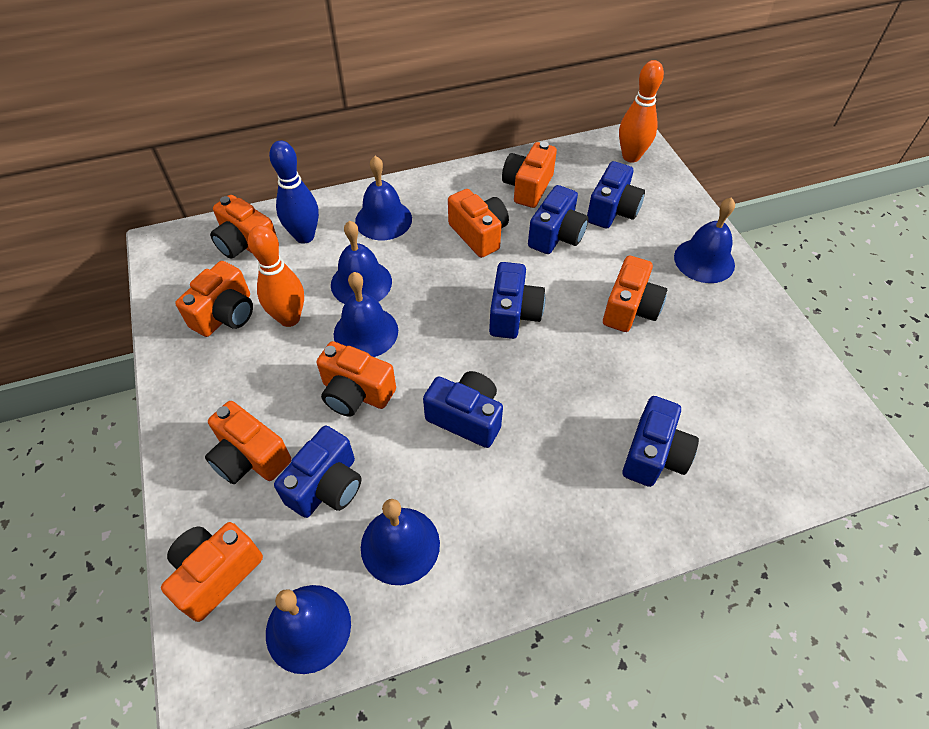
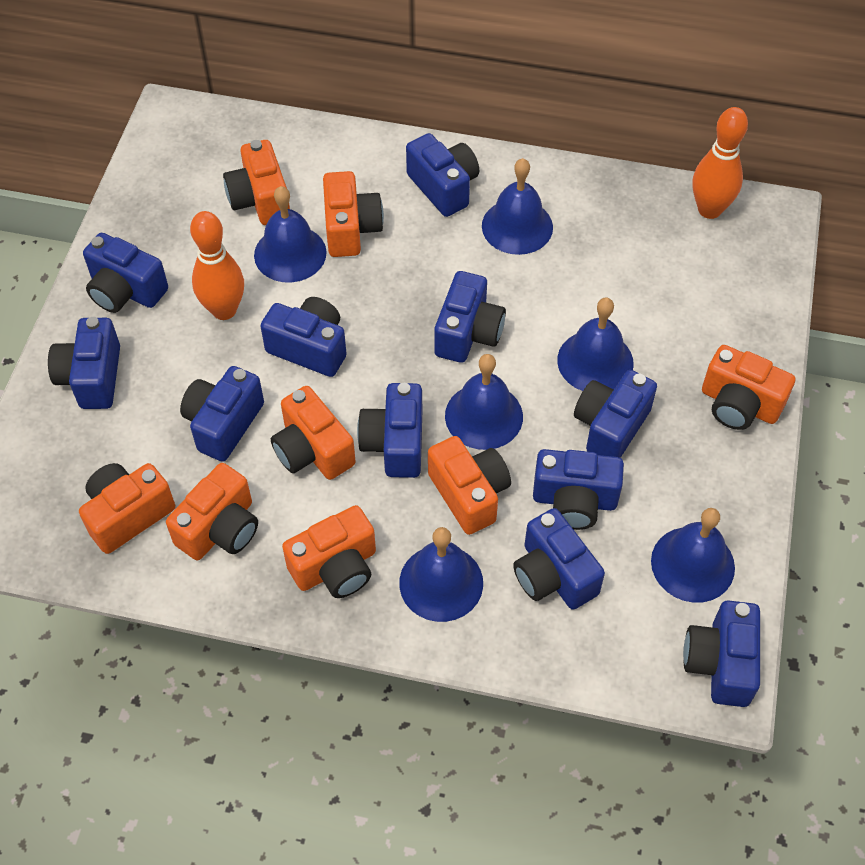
blue bowling pin: 1 -> 0
blue camera: 6 -> 11

